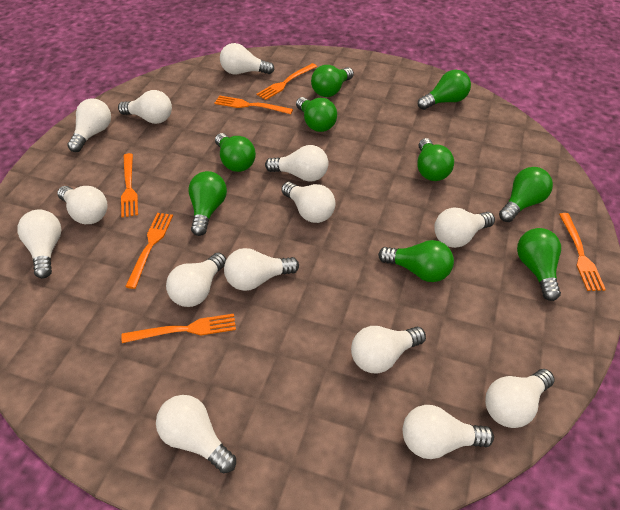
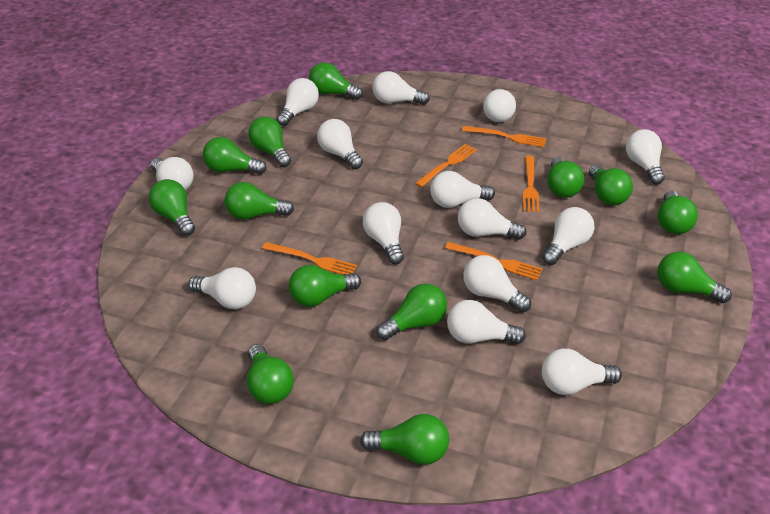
green light bulb: 9 -> 13
orange fork: 6 -> 5

